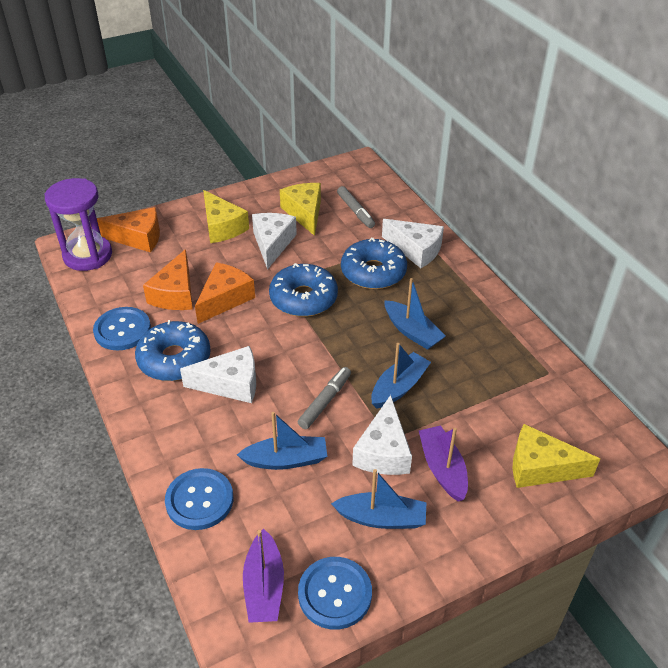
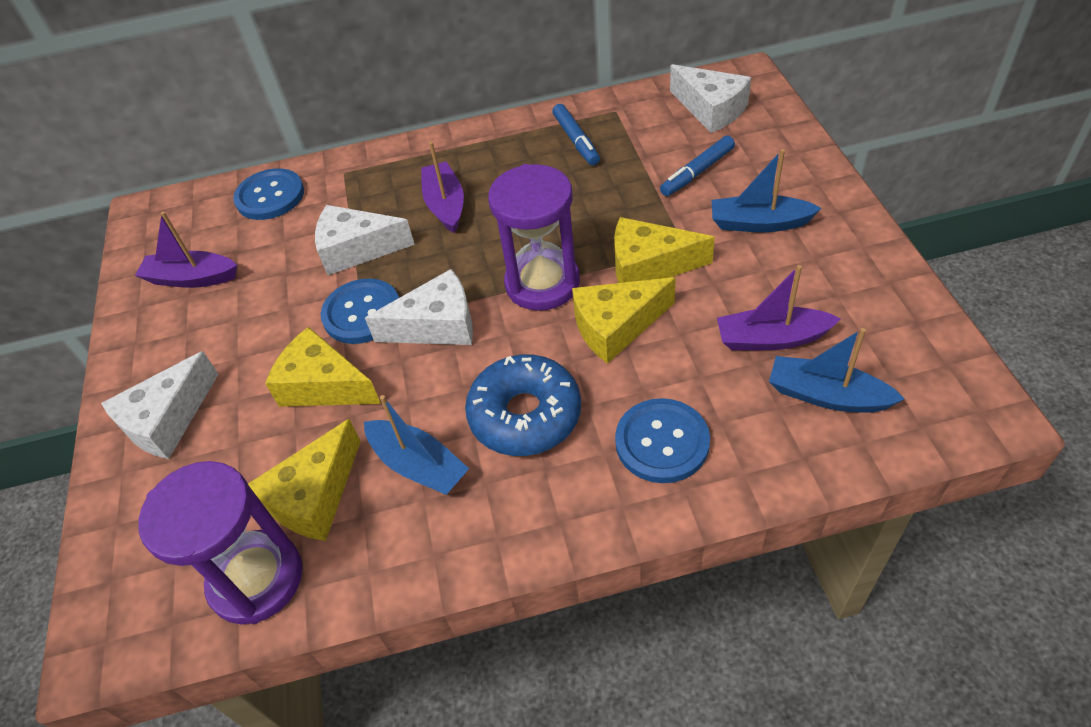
blue boat: 4 -> 3
blue donut: 3 -> 1
blue marker: 0 -> 2
grey marker: 2 -> 0
orange cheese: 3 -> 0
purple boat: 2 -> 3
purple hourglass: 1 -> 2
yellow cheese: 3 -> 4

